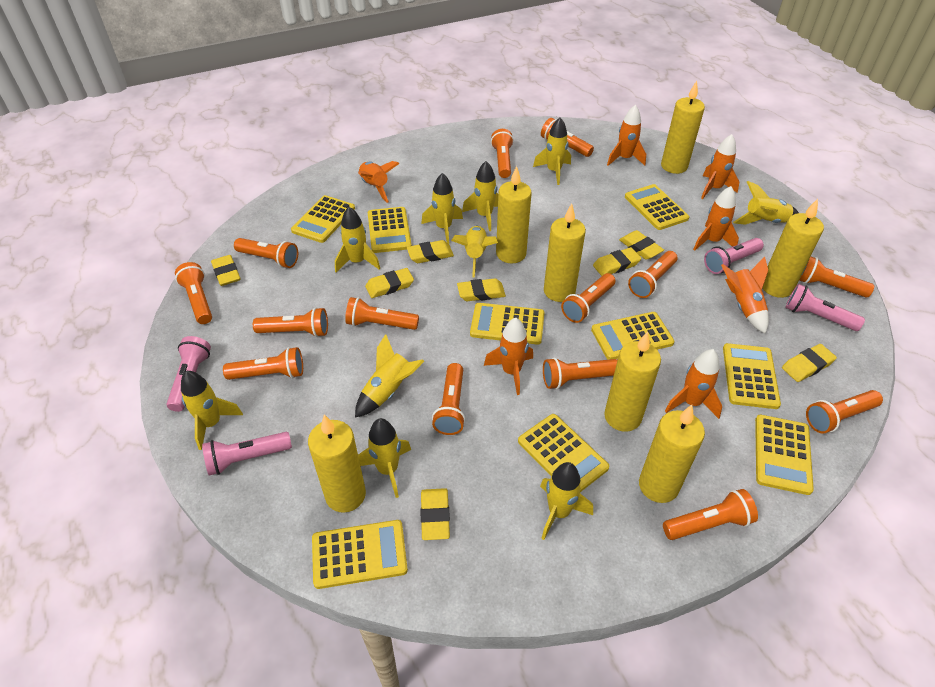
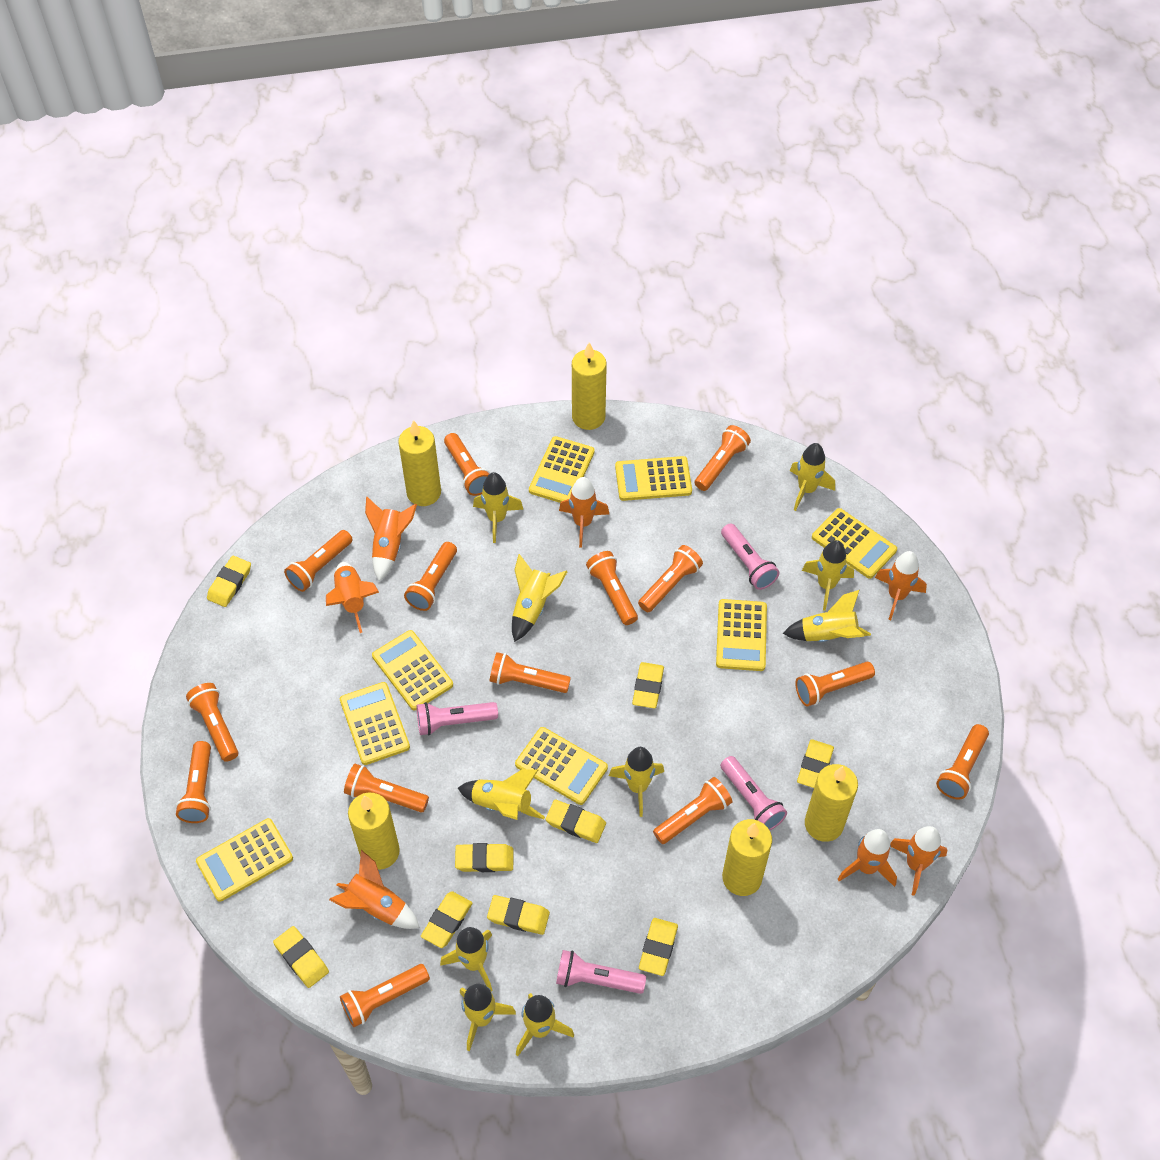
yellow calculator: 9 -> 8
yellow candle: 7 -> 5
yellow eraser: 8 -> 9

